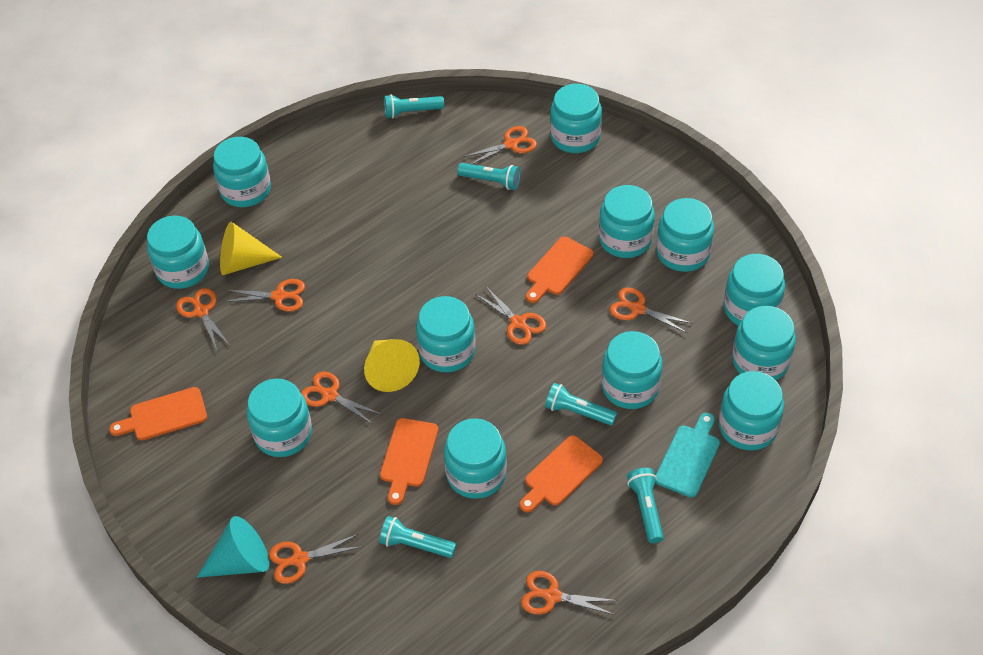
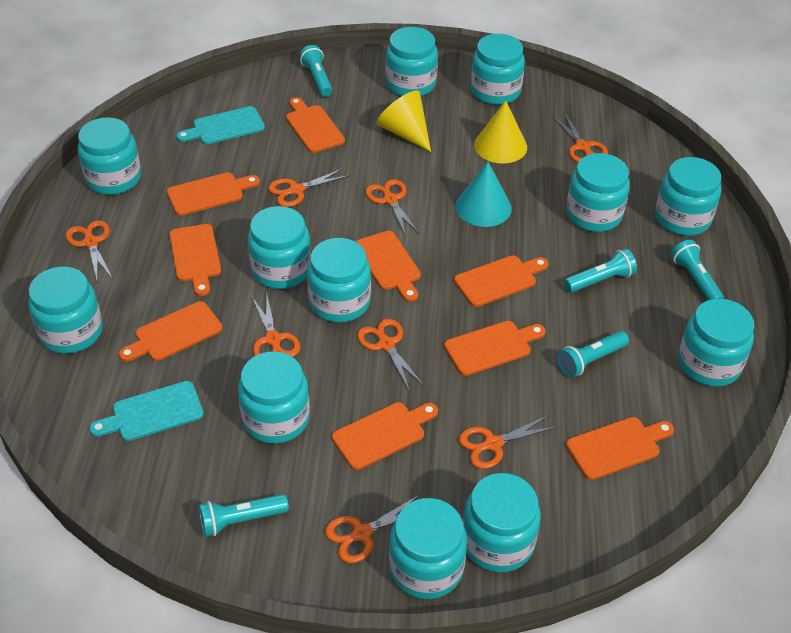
orange cutting board: 4 -> 9
turquoise cutting board: 1 -> 2

